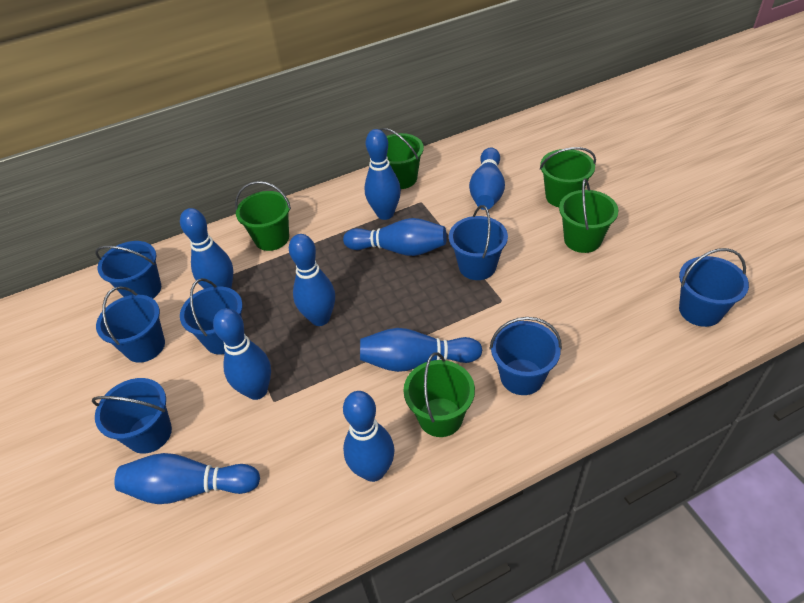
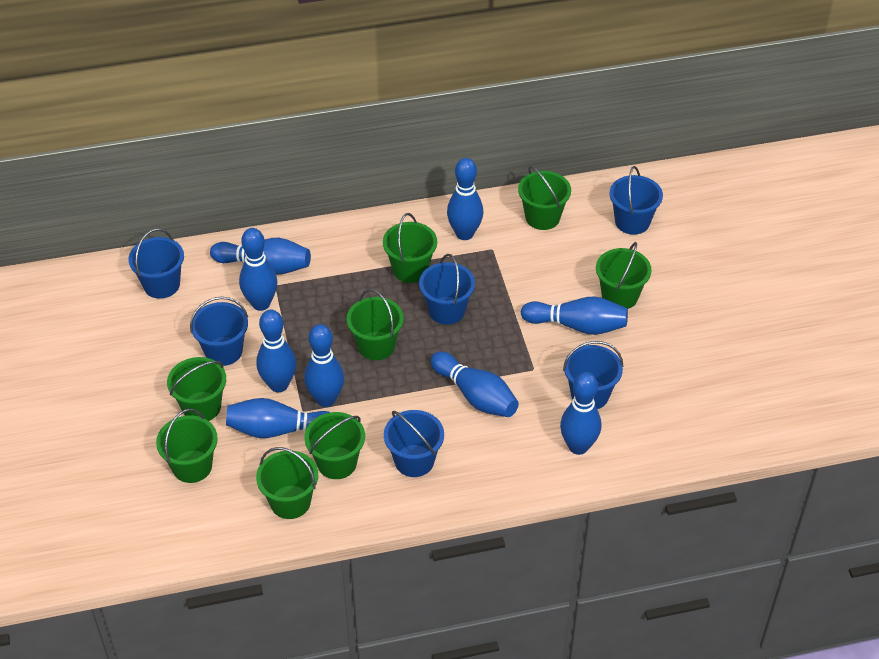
blue bucket: 7 -> 6
green bucket: 5 -> 8

